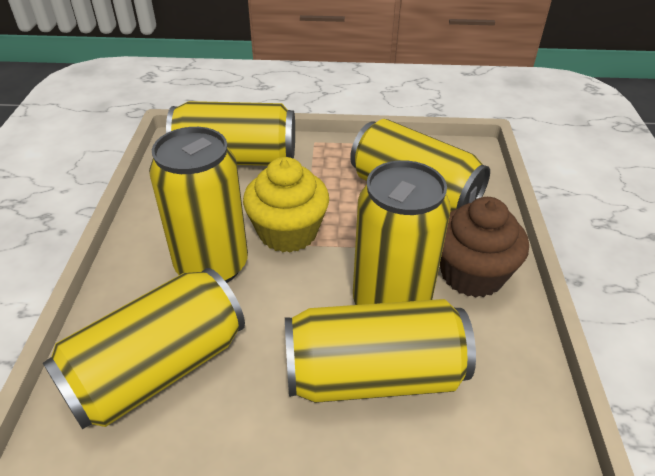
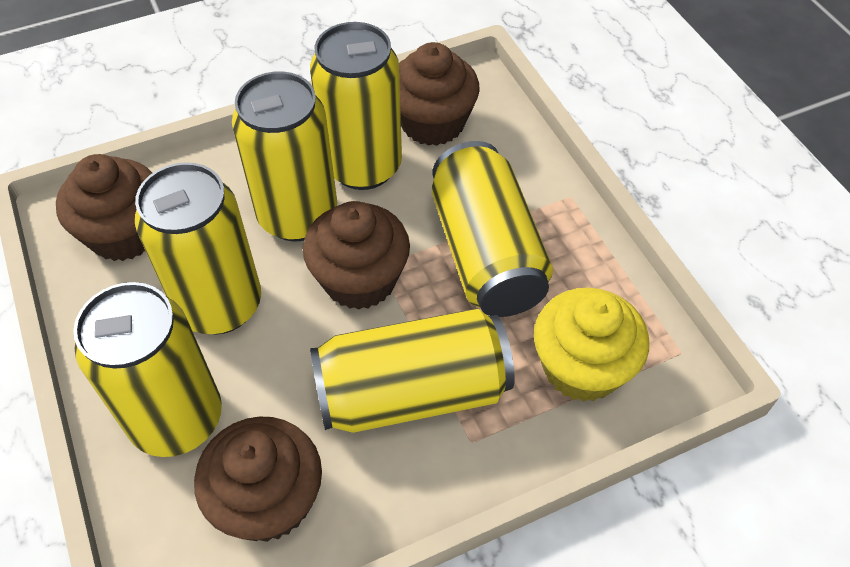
brown cupcake: 1 -> 4

